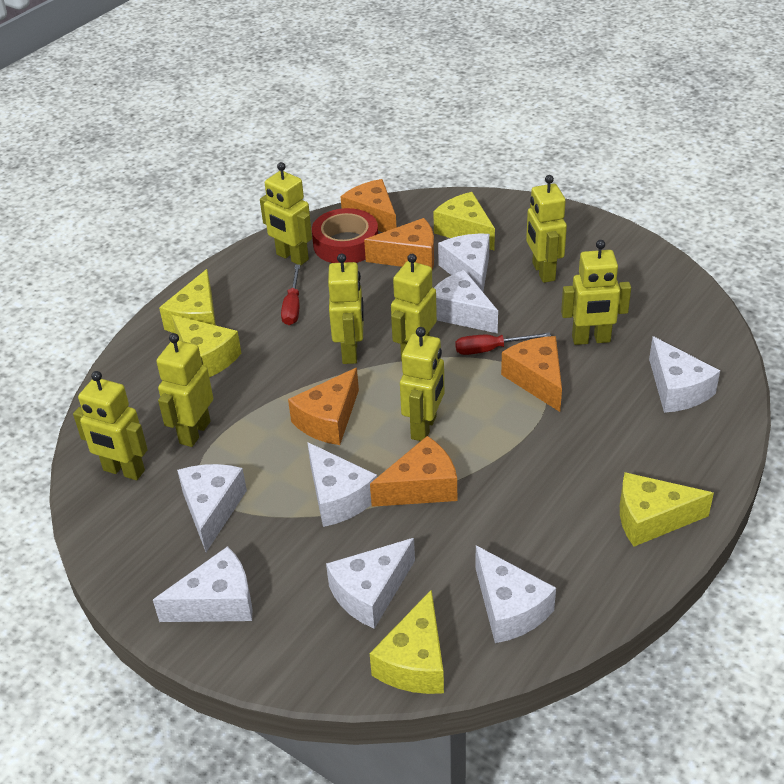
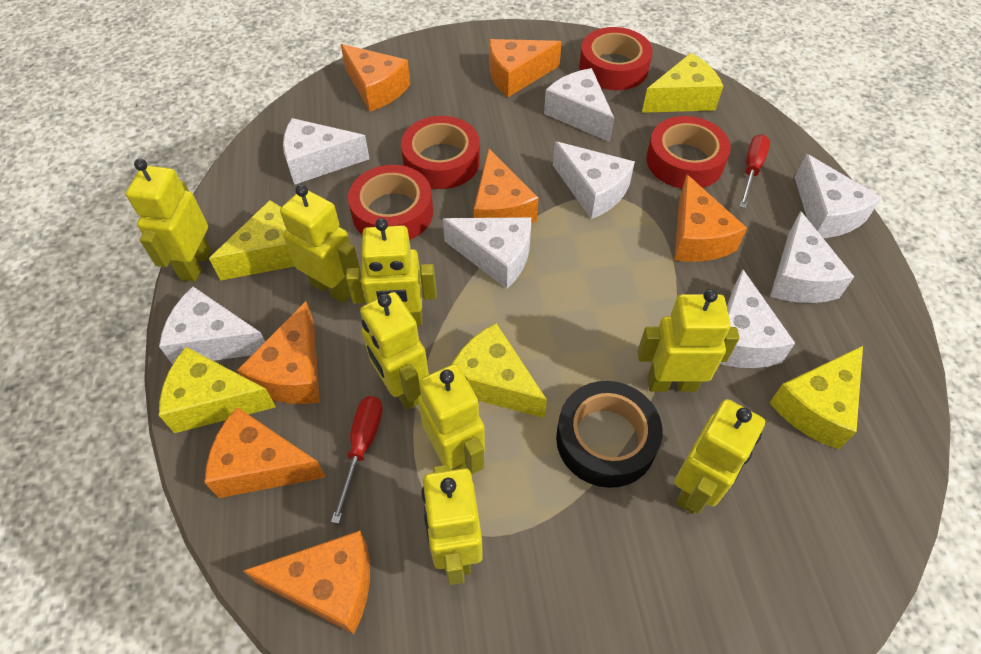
black tape: 0 -> 1
orange cheese: 5 -> 7
red tape: 1 -> 4

